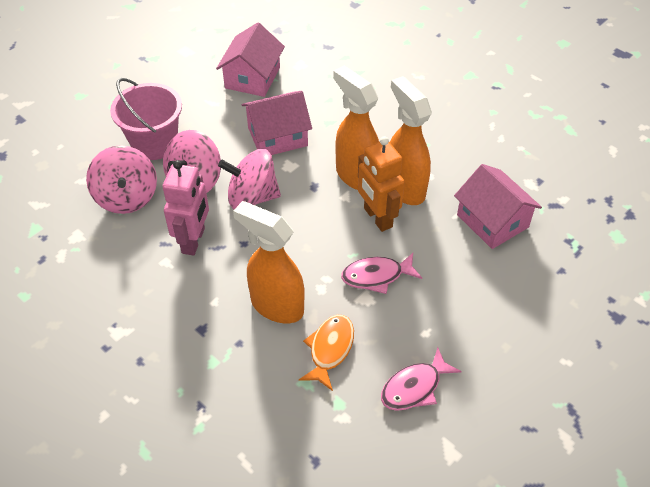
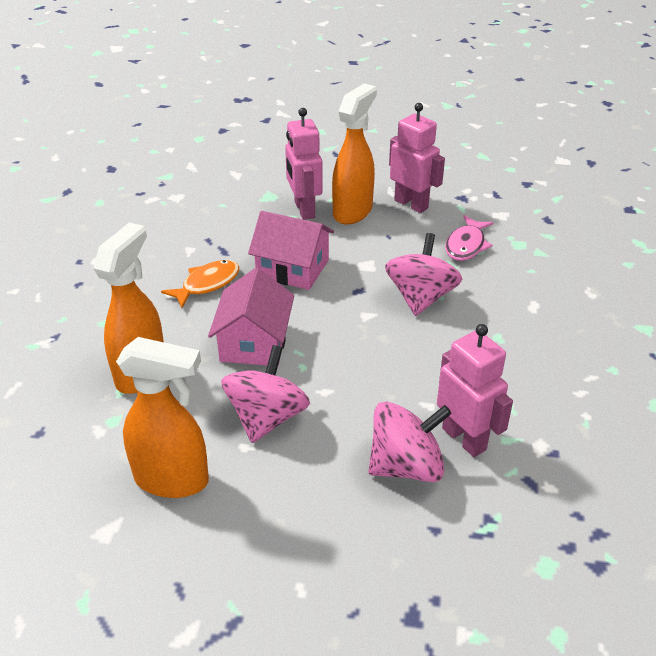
orange robot: 1 -> 0
pink bucket: 1 -> 0
pink fish: 2 -> 1
pink house: 3 -> 2
pink robot: 1 -> 3

